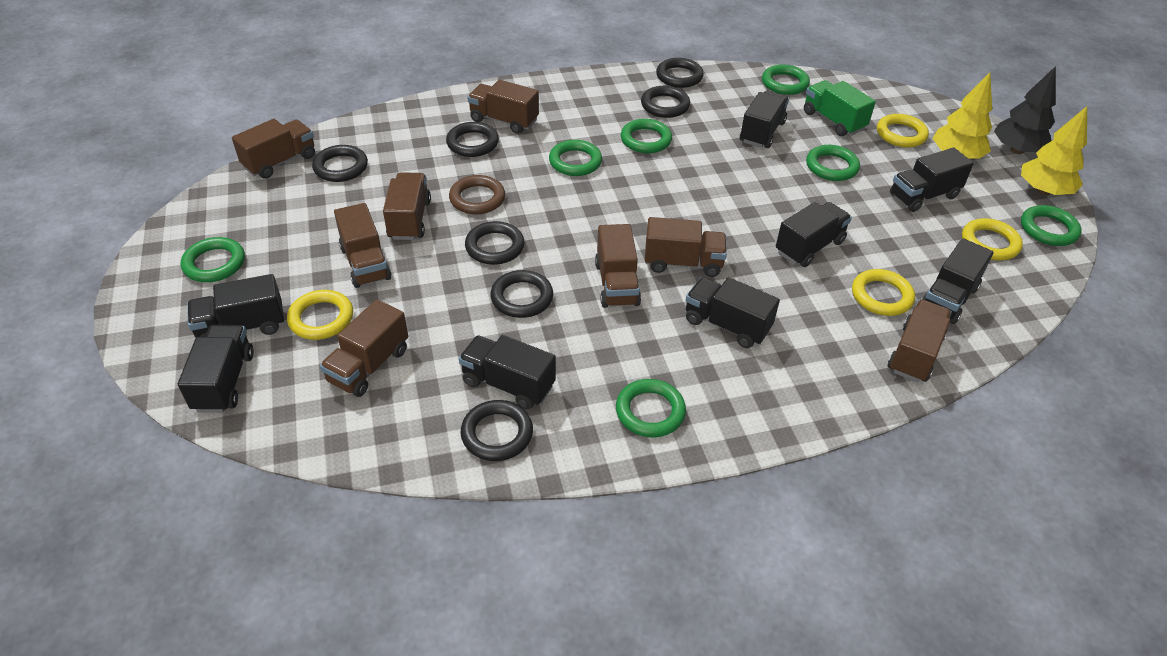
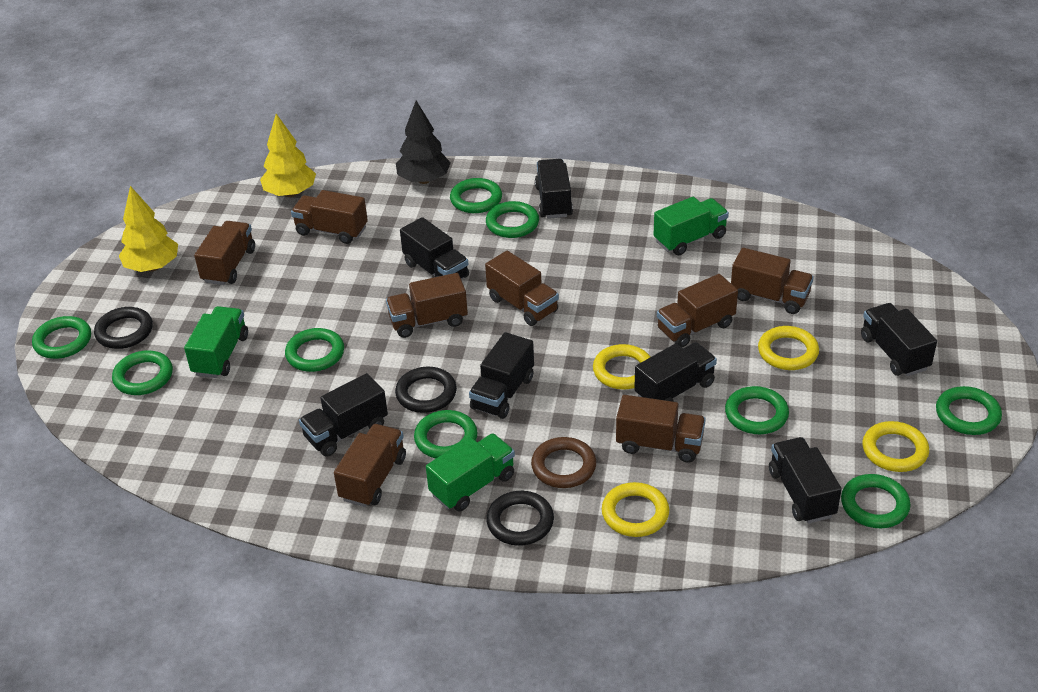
black ring: 7 -> 3
black truck: 8 -> 7
green ring: 7 -> 9
green truck: 1 -> 3

